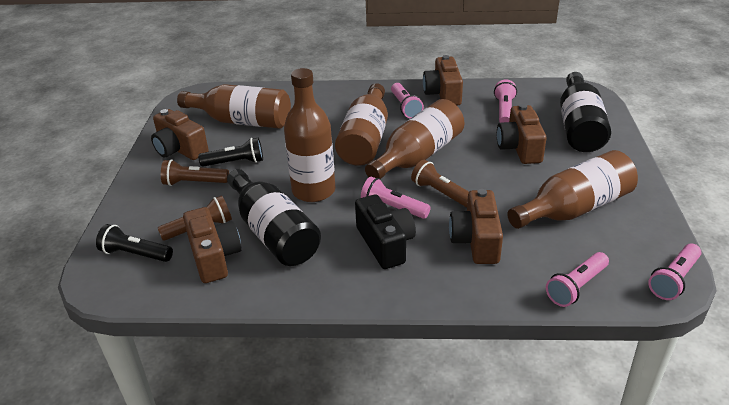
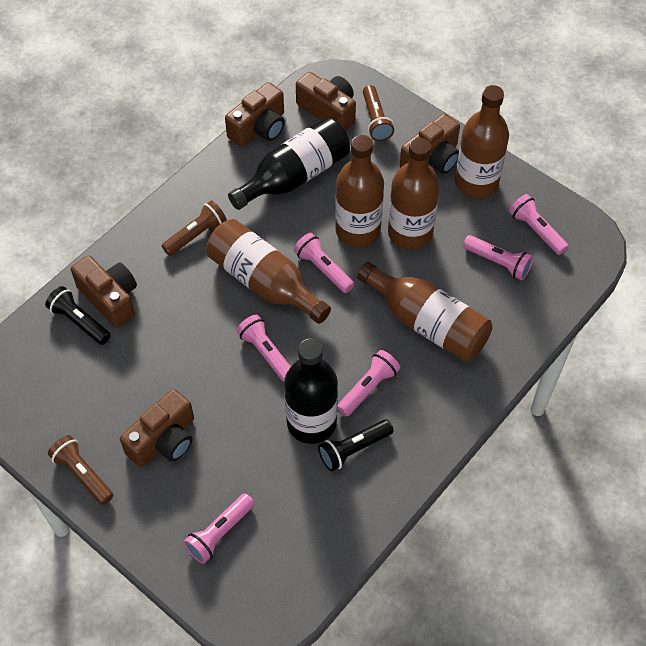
black camera: 1 -> 0
pink flashlight: 5 -> 6

